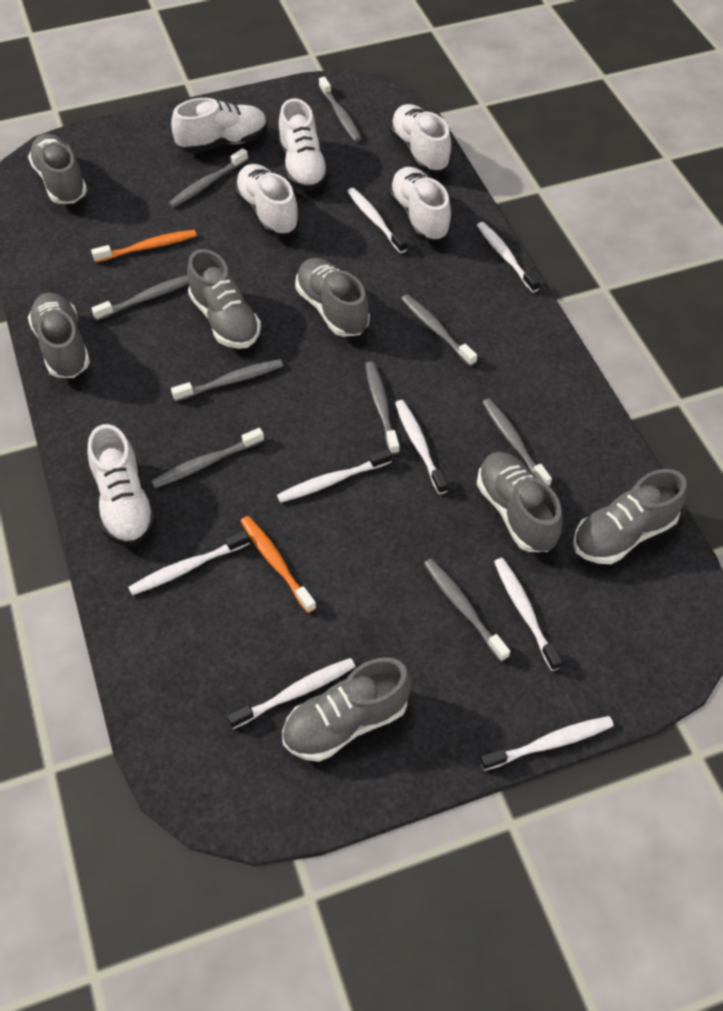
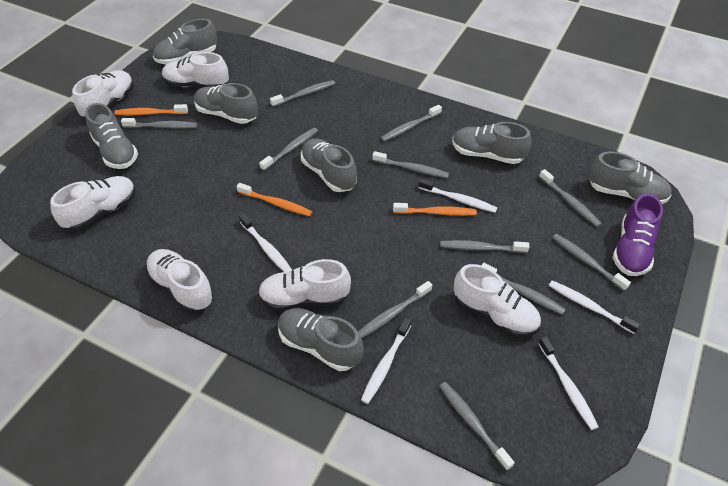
grey toothbrush: 9 -> 11
orange toothbrush: 2 -> 3
purple shoe: 0 -> 1
white toothbrush: 8 -> 5

